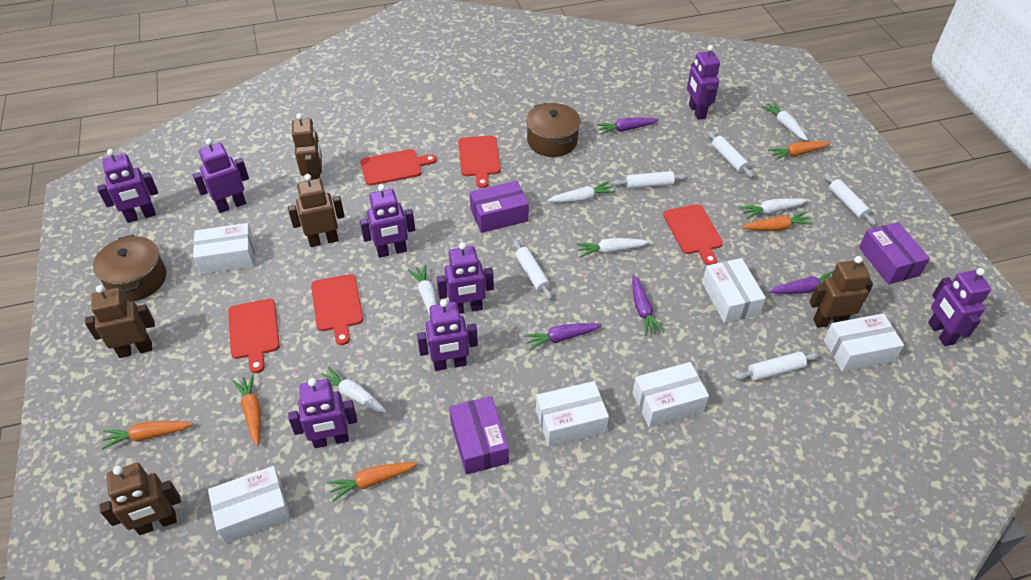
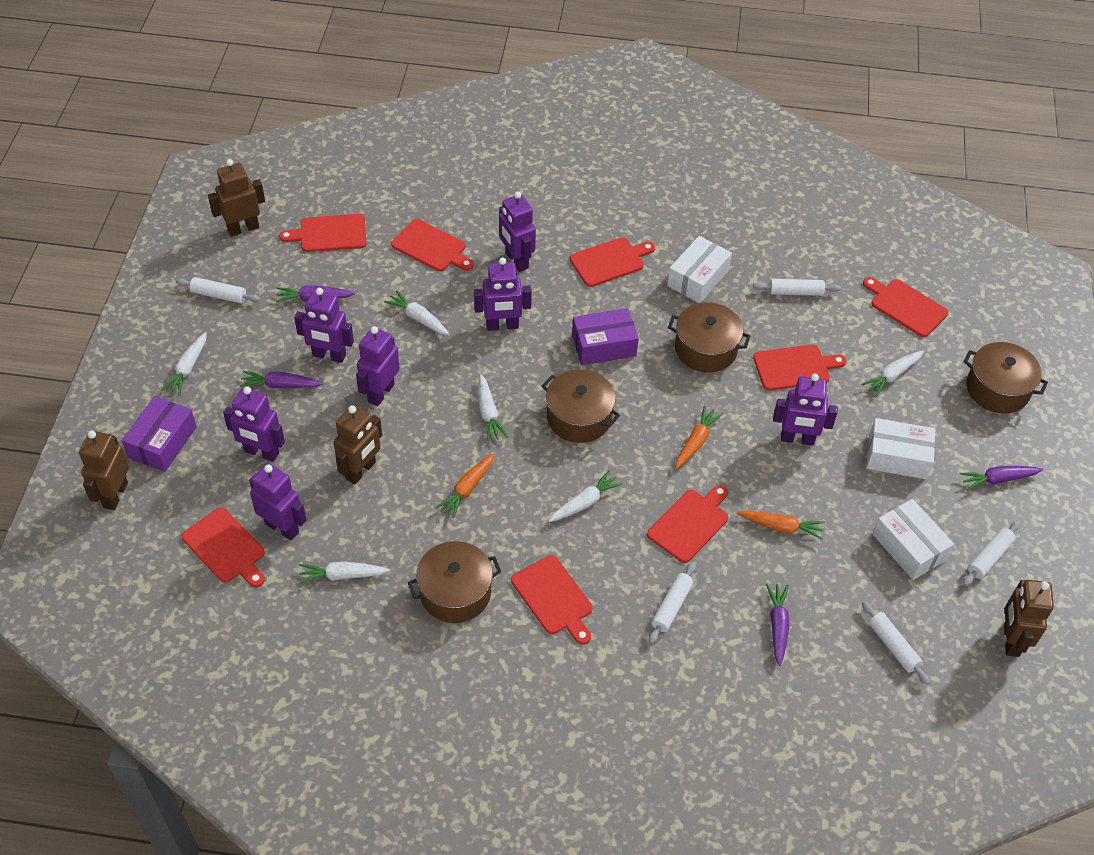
brown pot: 2 -> 4
brown robot: 5 -> 4
orange carrot: 5 -> 3
purple box: 3 -> 2
purple robot: 8 -> 7
red cutting board: 5 -> 8
white box: 6 -> 3

